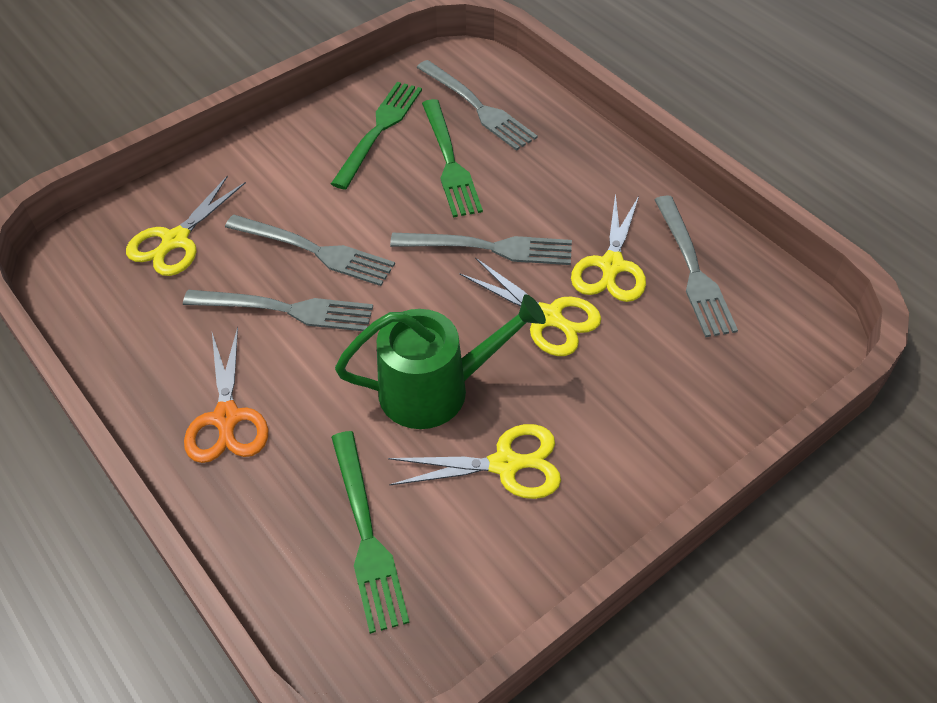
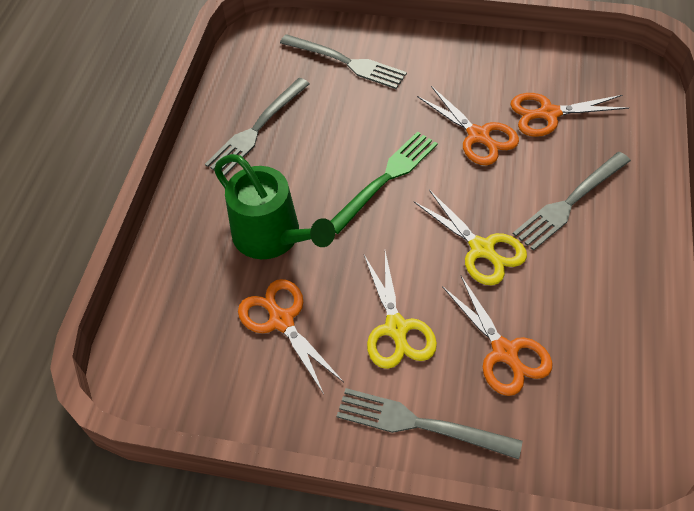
green fork: 3 -> 1
grey fork: 5 -> 4
orange scissors: 1 -> 4
yellow scissors: 4 -> 2

